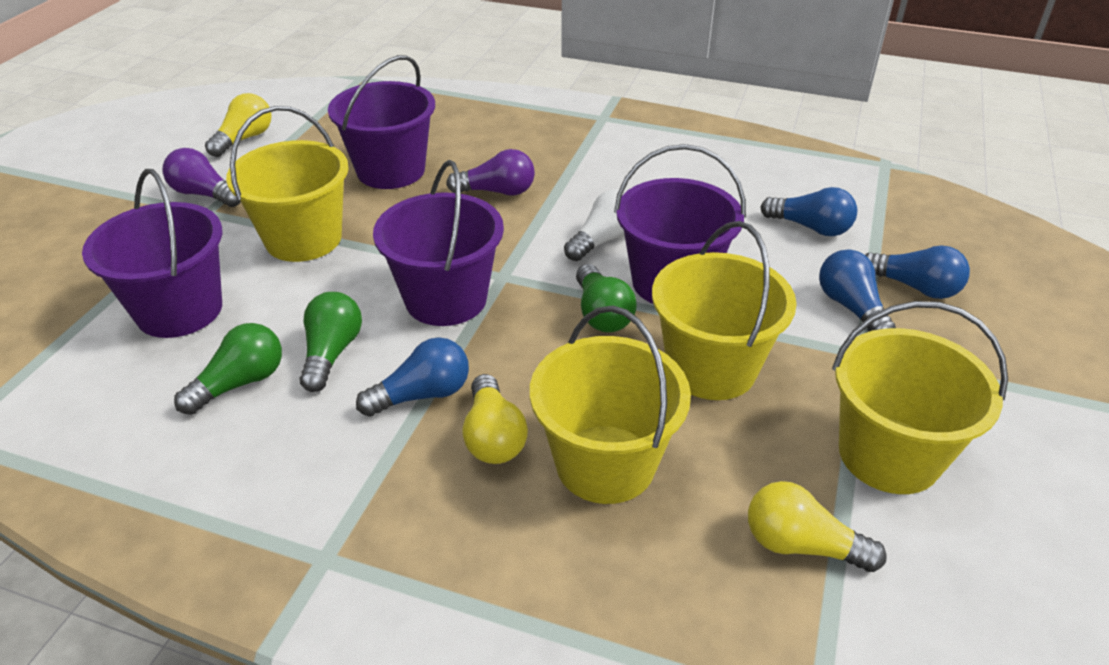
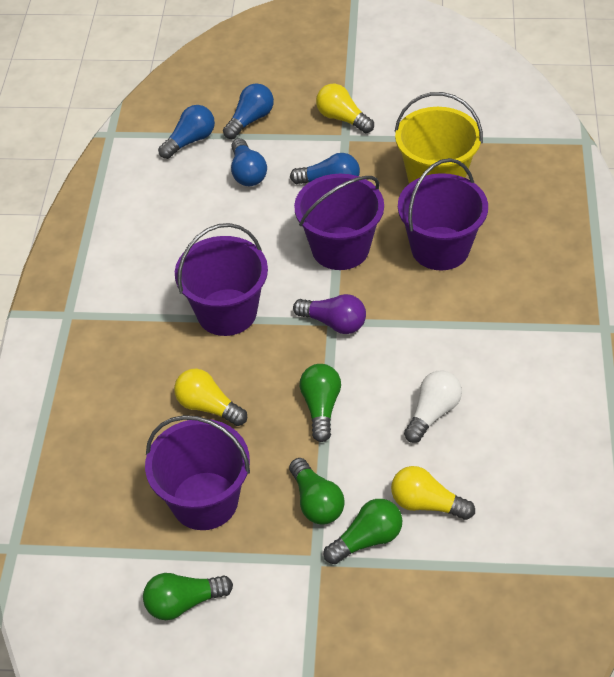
green light bulb: 3 -> 4
purple light bulb: 2 -> 1
yellow bucket: 4 -> 1

